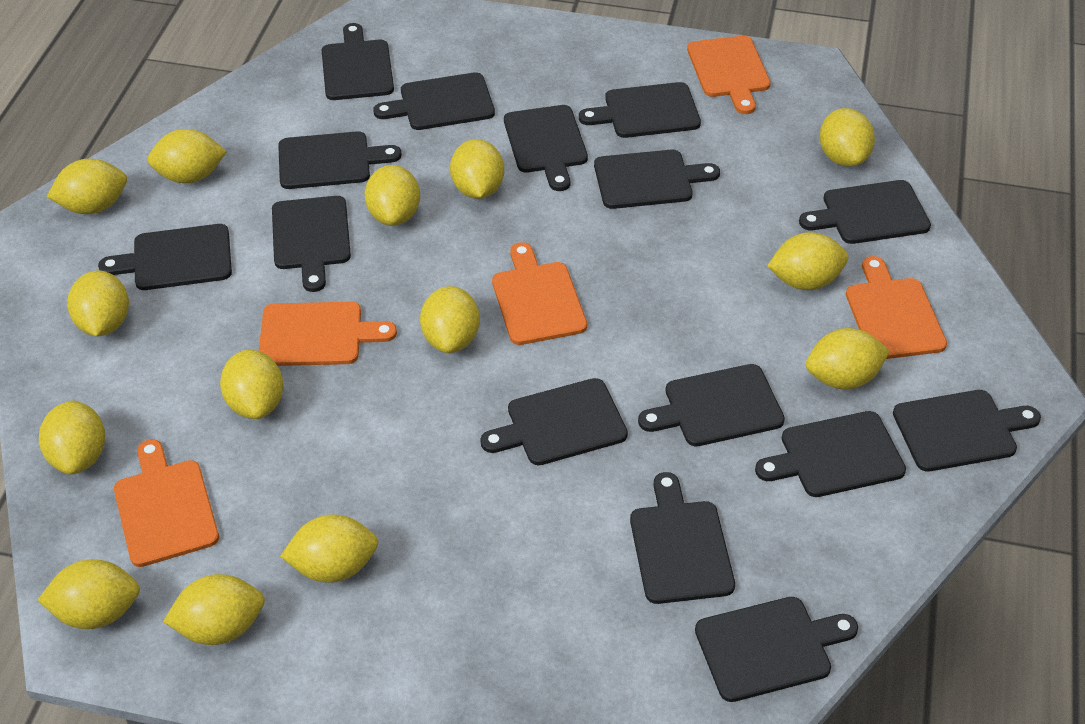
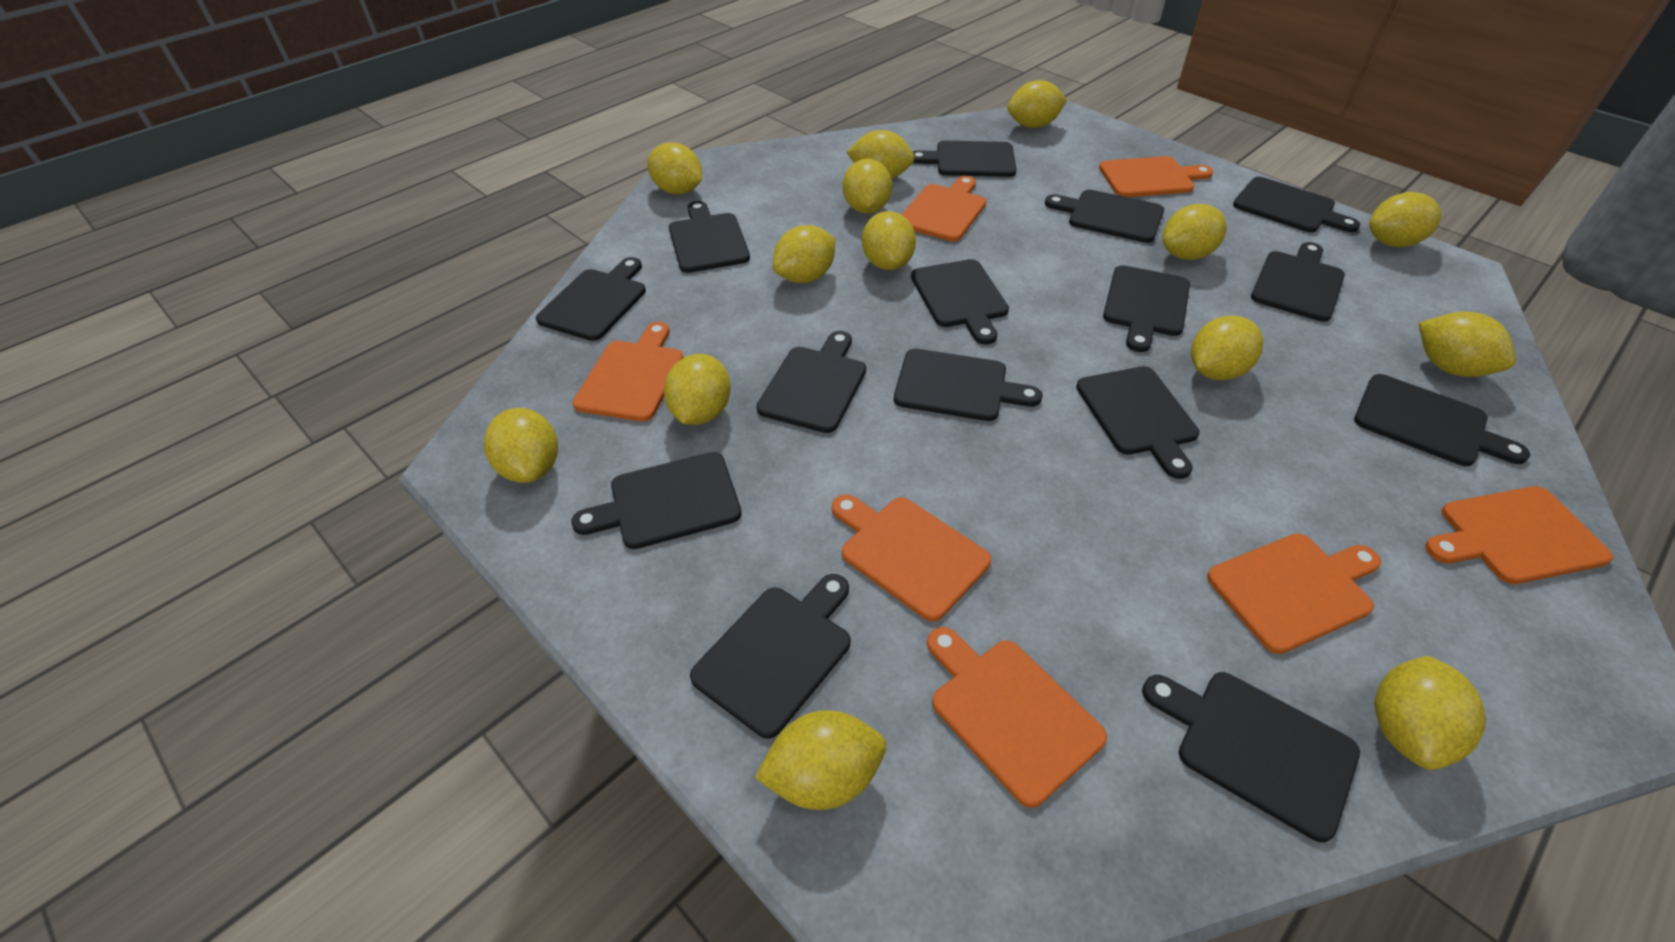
orange cutting board: 5 -> 7

